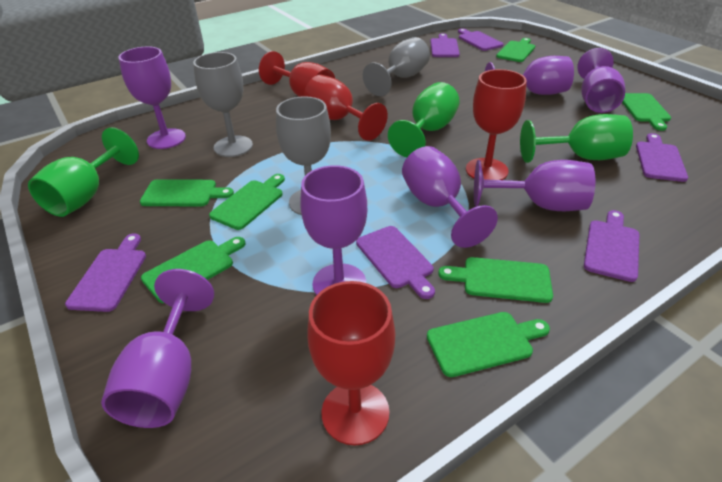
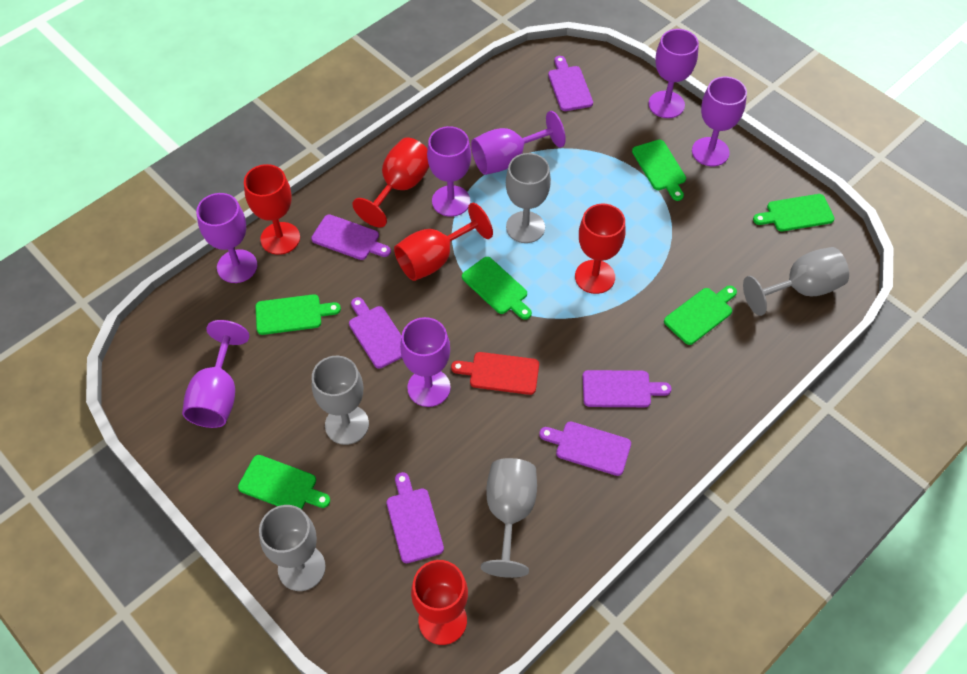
green cutting board: 7 -> 6
green goblet: 3 -> 0
grey goblet: 3 -> 5
red cutting board: 0 -> 1
red goblet: 4 -> 5

